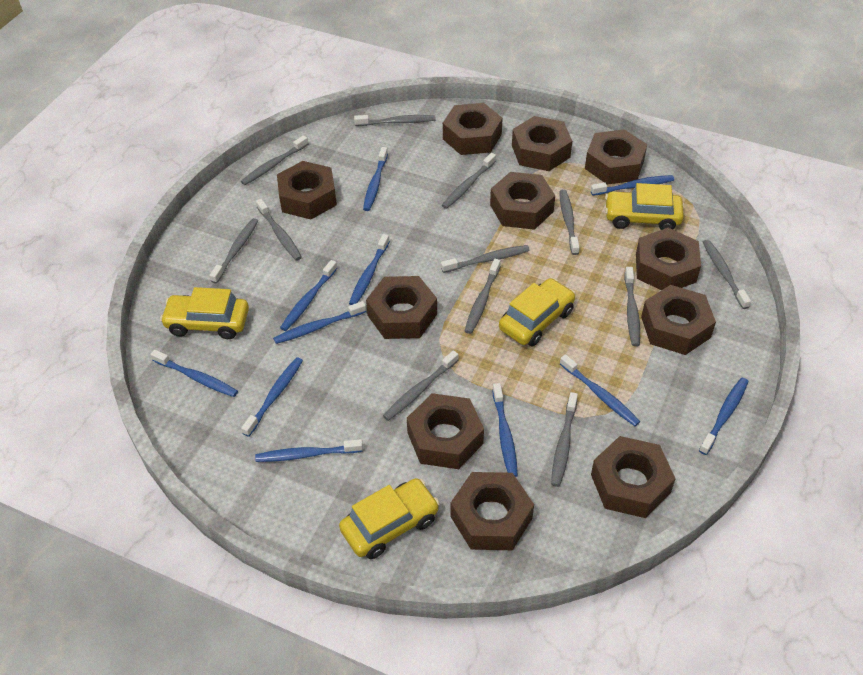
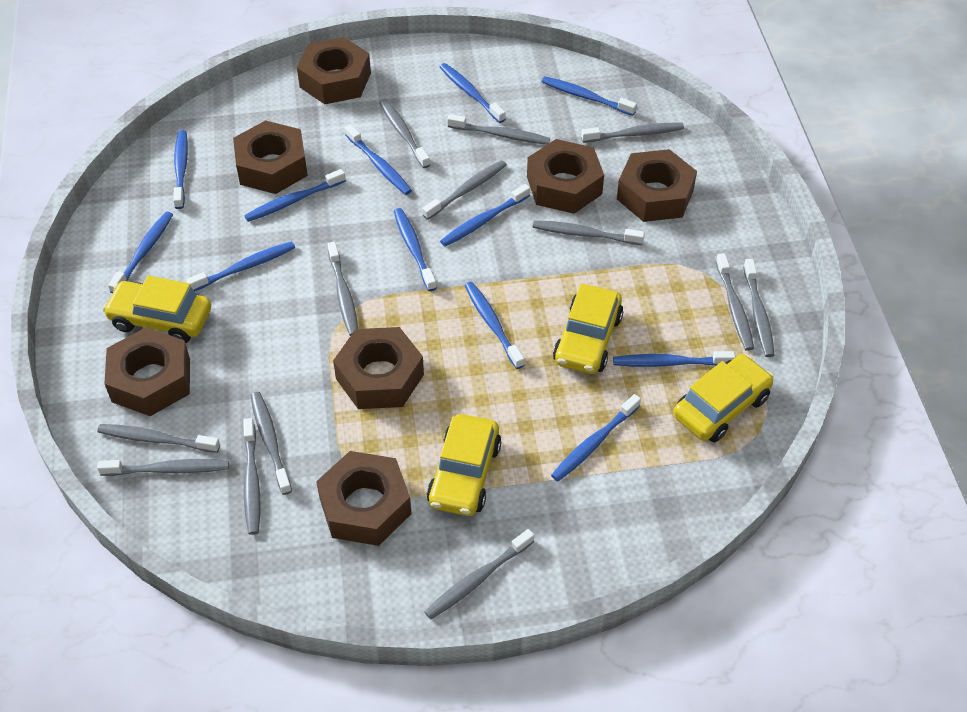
blue toothbrush: 11 -> 12
brown nut: 11 -> 7
grey toothbrush: 12 -> 13

